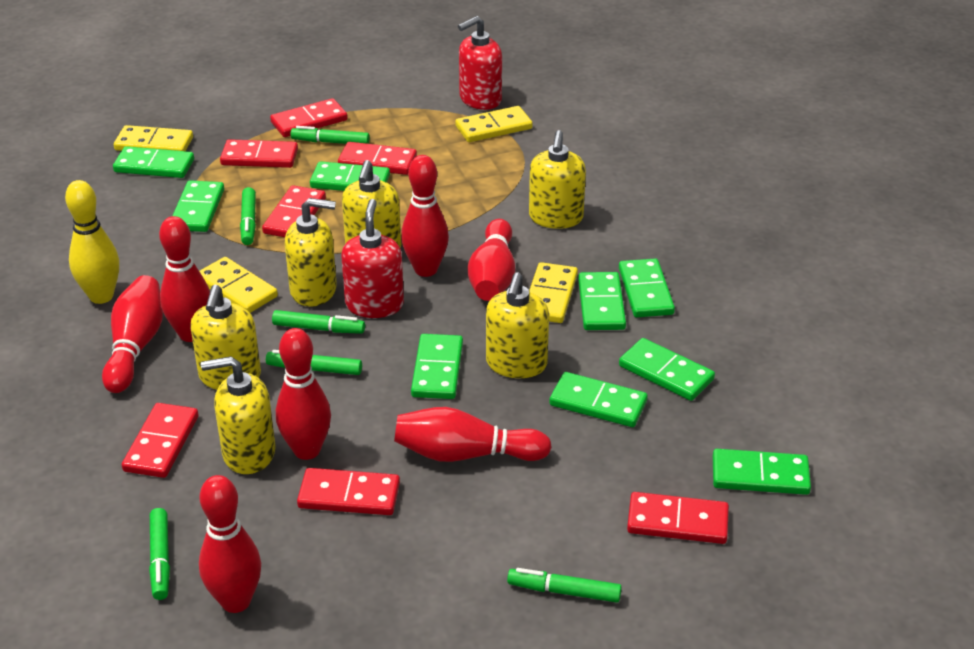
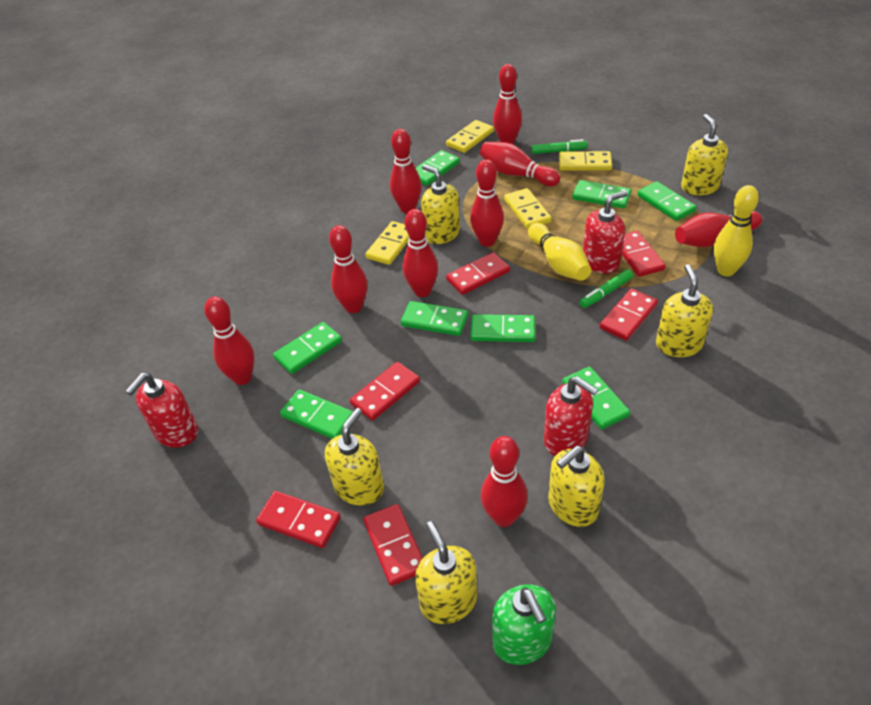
green domino: 9 -> 8
green marker: 6 -> 2
green soap dispenser: 0 -> 1
red bowling pin: 7 -> 9
red domino: 7 -> 6
red soap dispenser: 2 -> 3
yellow bowling pin: 1 -> 2

